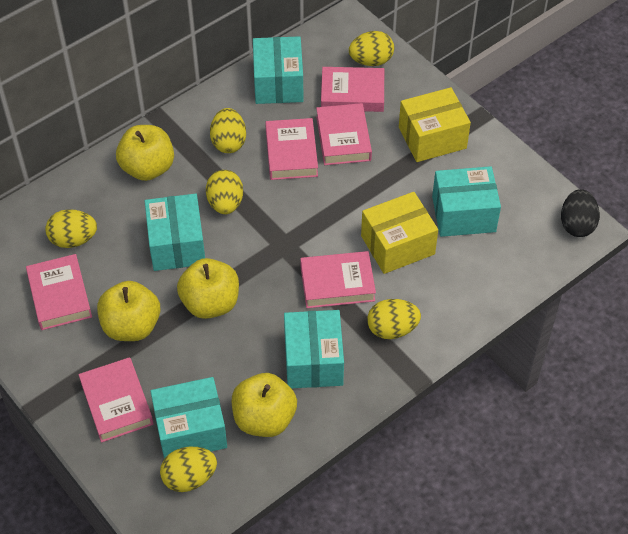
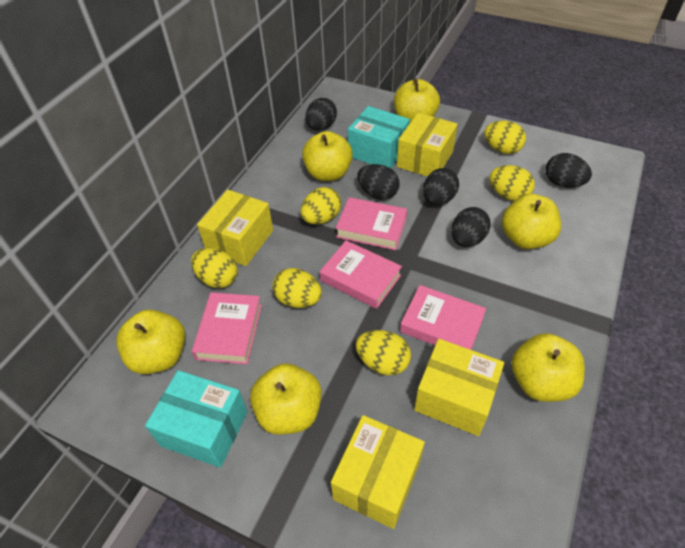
black egg: 1 -> 5
pink book: 6 -> 4
turquoise box: 5 -> 2
yellow apple: 4 -> 6
yellow box: 2 -> 4

